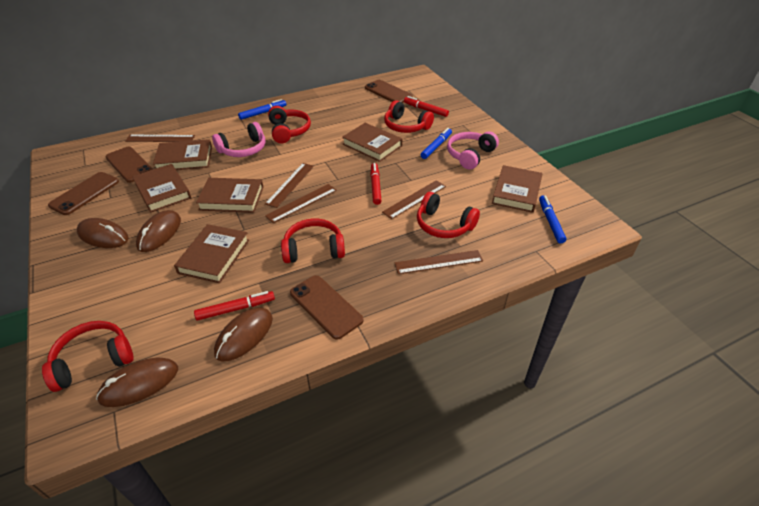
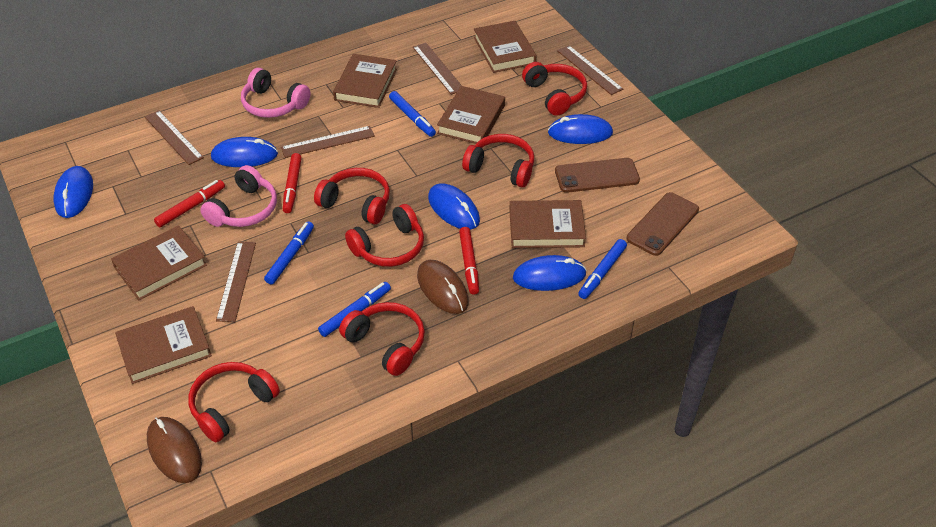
blue marker: 3 -> 4
blue mouse: 0 -> 5
brown mouse: 4 -> 2
brown phone: 4 -> 2
red headphones: 5 -> 6

